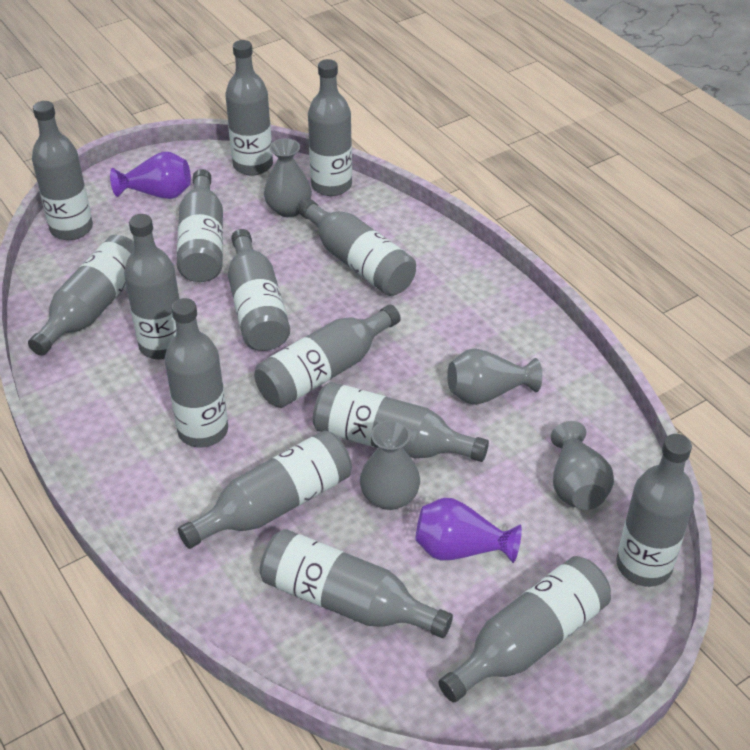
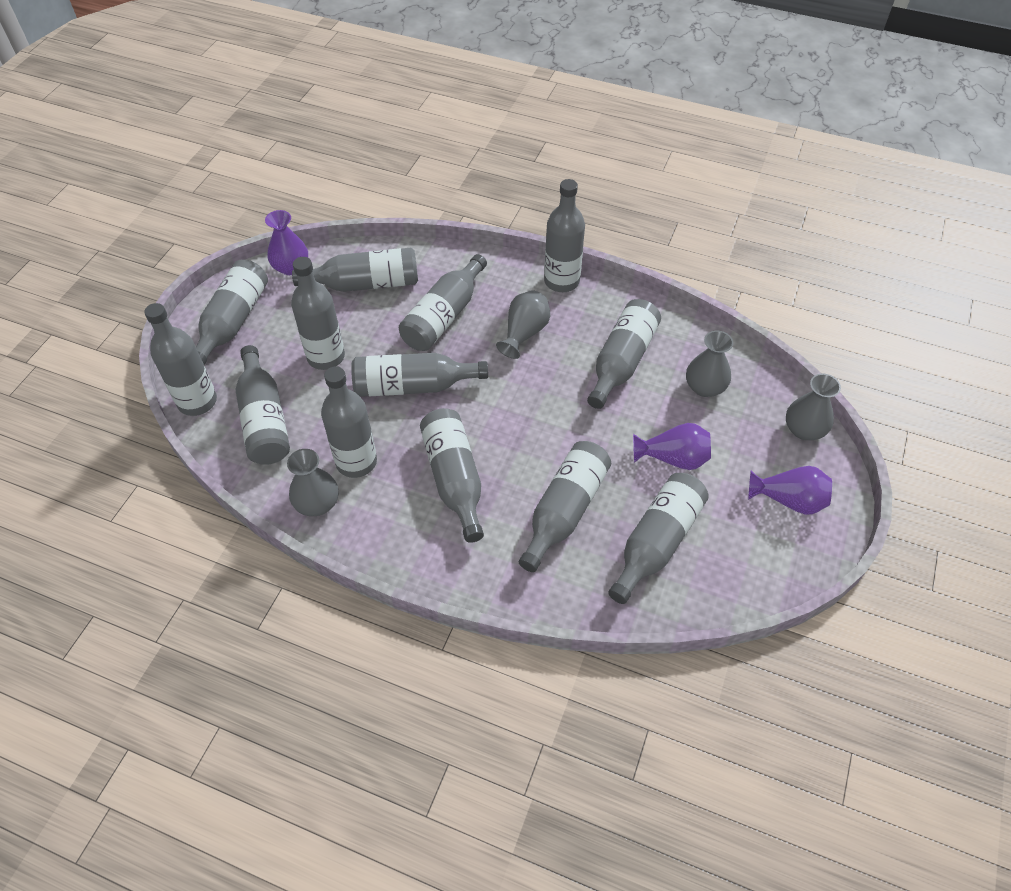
grey bottle: 15 -> 13
purple vase: 2 -> 3

